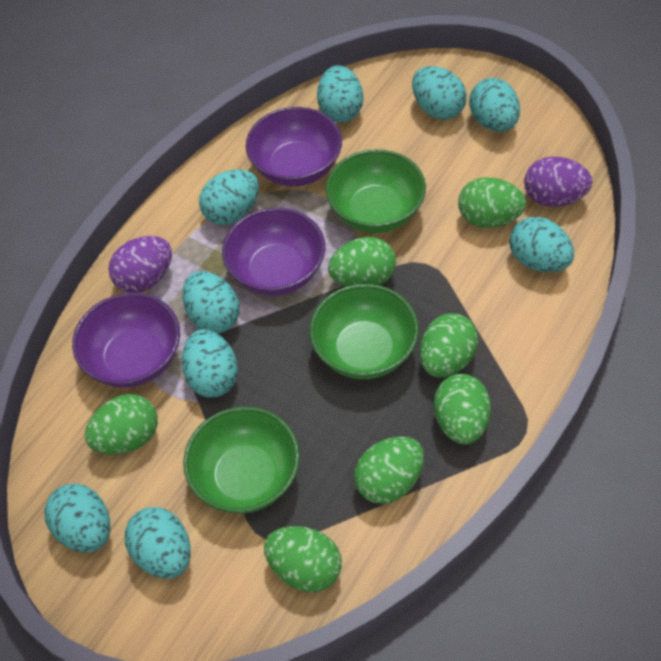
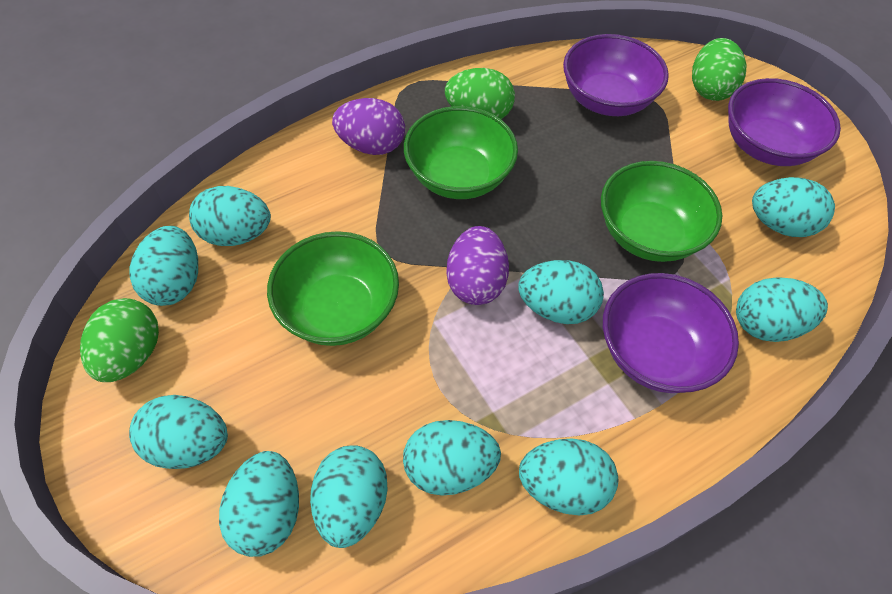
green egg: 7 -> 3
turquoise egg: 9 -> 10

